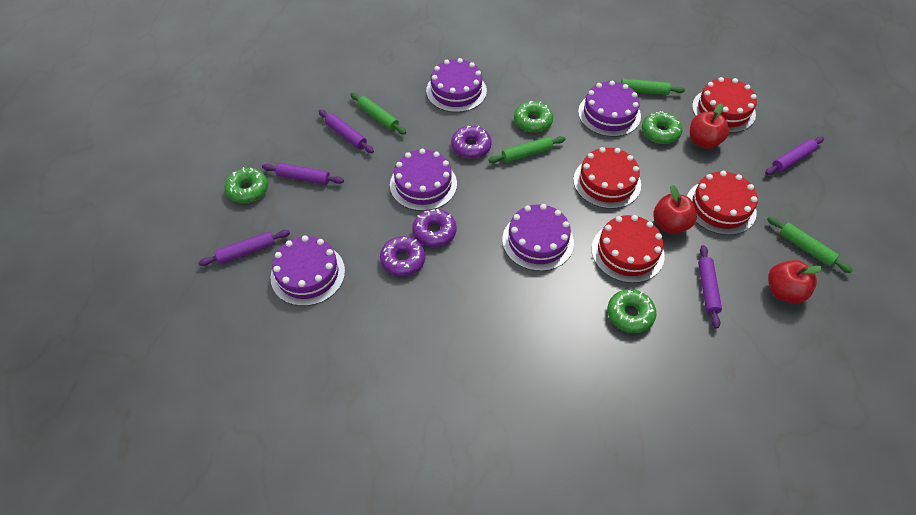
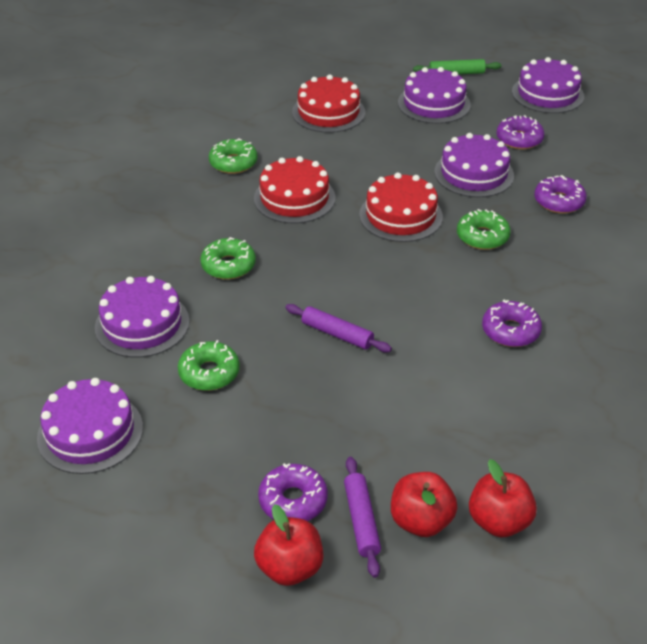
green rolling pin: 4 -> 1
purple donut: 3 -> 4
purple rolling pin: 5 -> 2
red cake: 4 -> 3

